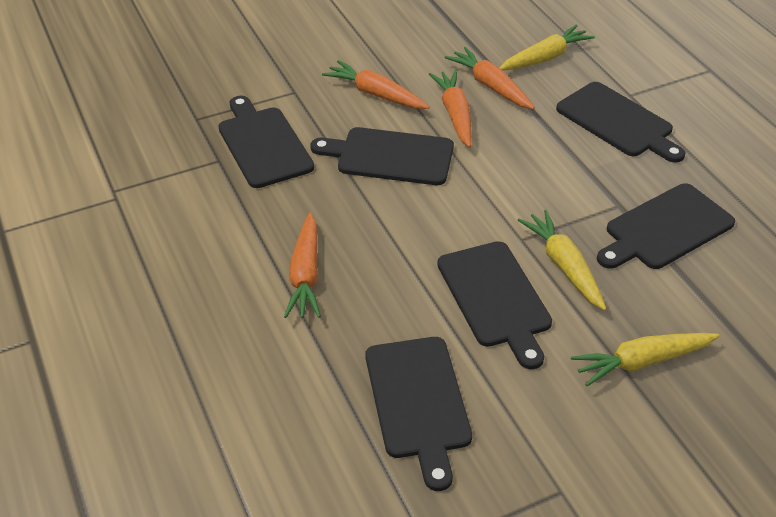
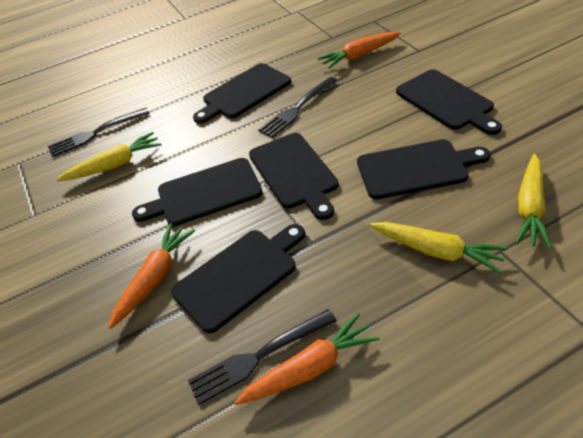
black fork: 0 -> 3
orange carrot: 4 -> 3

